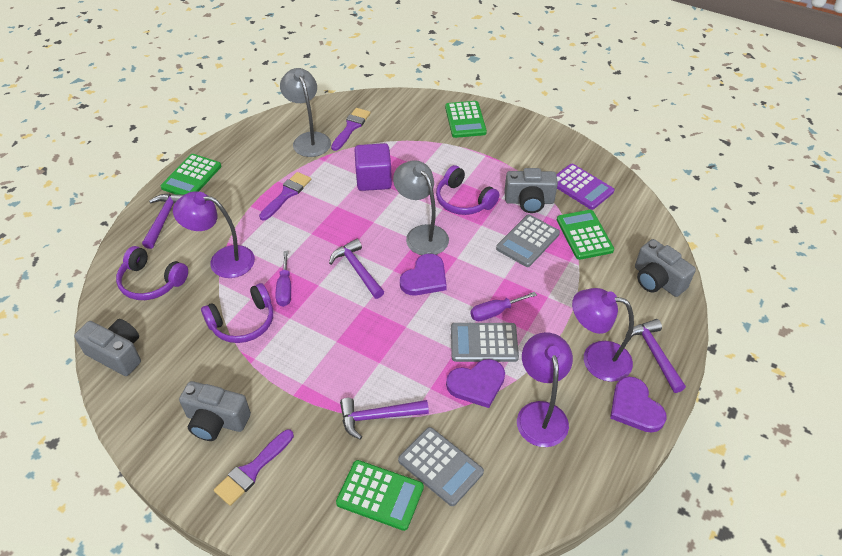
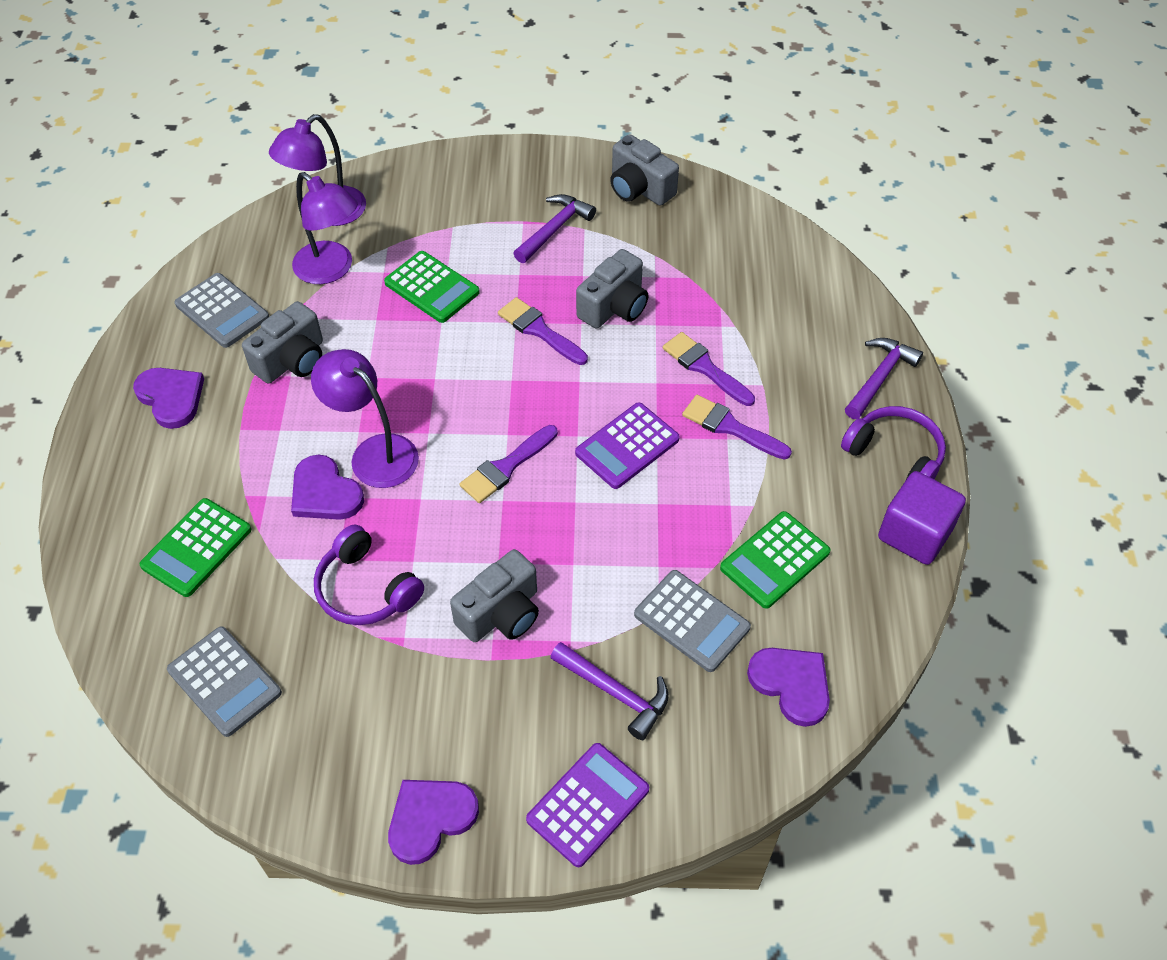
green calculator: 4 -> 3
grey lamp: 2 -> 0
purple brush: 3 -> 4
purple calculator: 1 -> 2
purple hammer: 4 -> 3
purple headphones: 3 -> 2
purple heart: 3 -> 4
purple screwdriver: 2 -> 0

